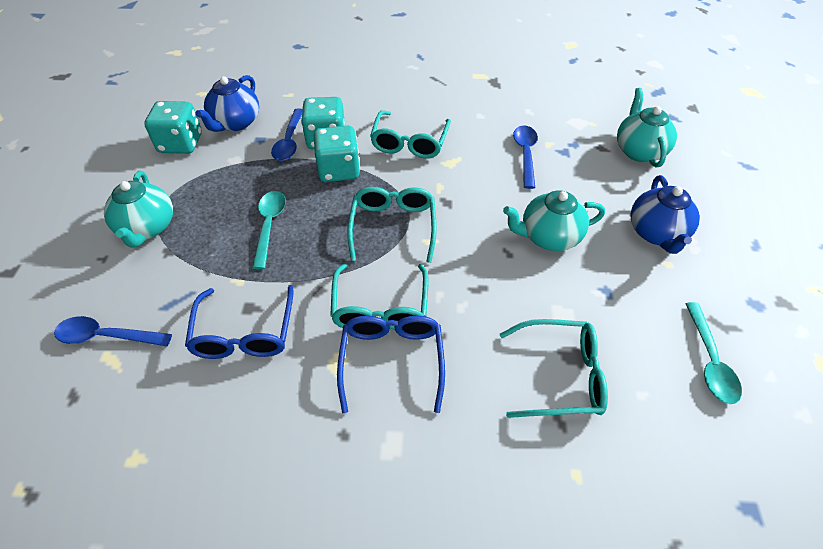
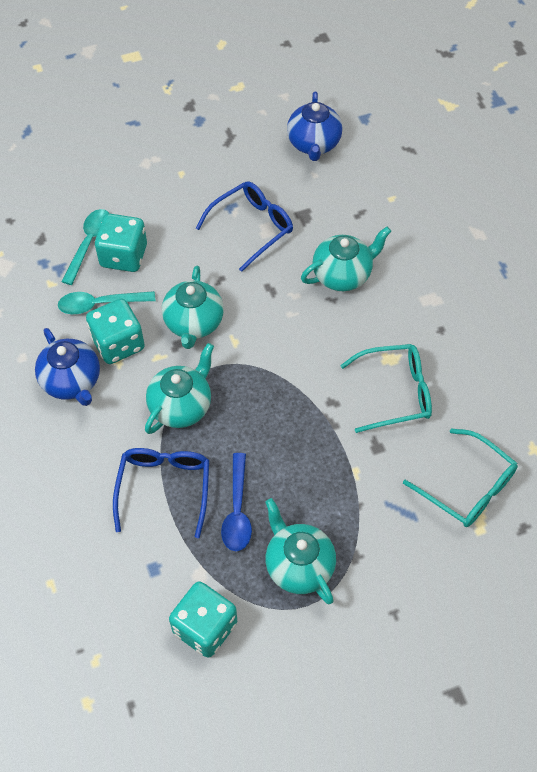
blue spoon: 3 -> 1
turquoise glasses: 4 -> 2
turquoise teapot: 3 -> 4

